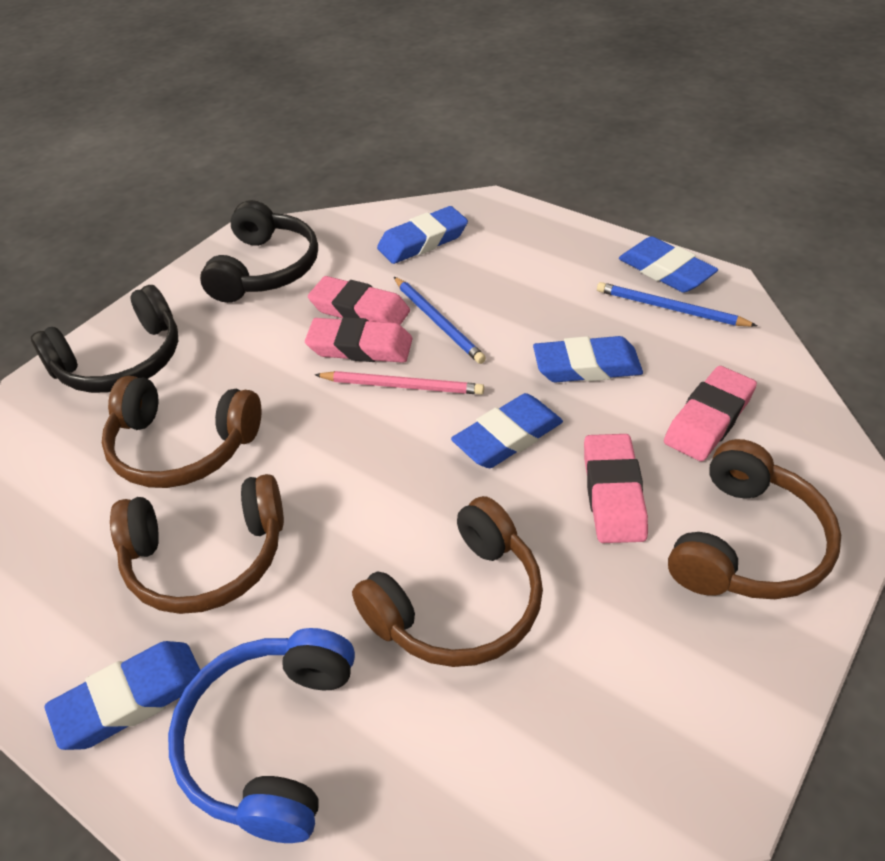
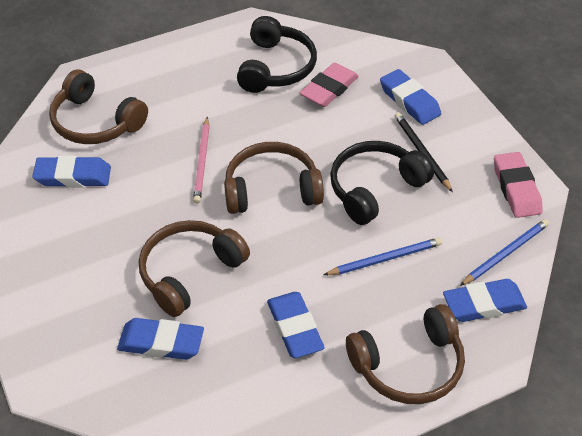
black pencil: 0 -> 1
blue headphones: 1 -> 0
pink eraser: 4 -> 2

